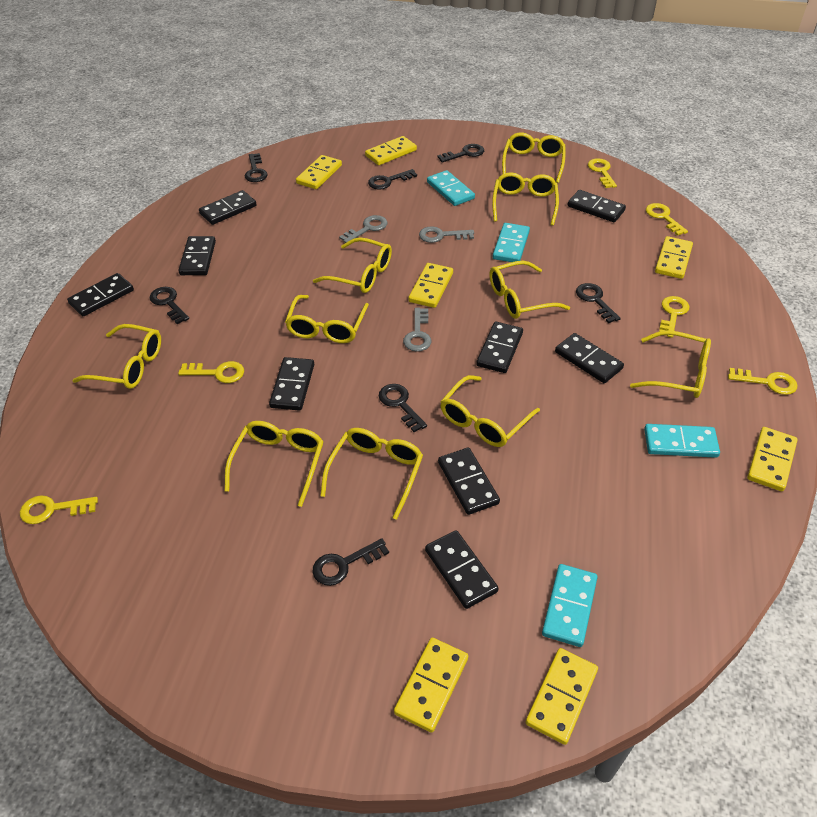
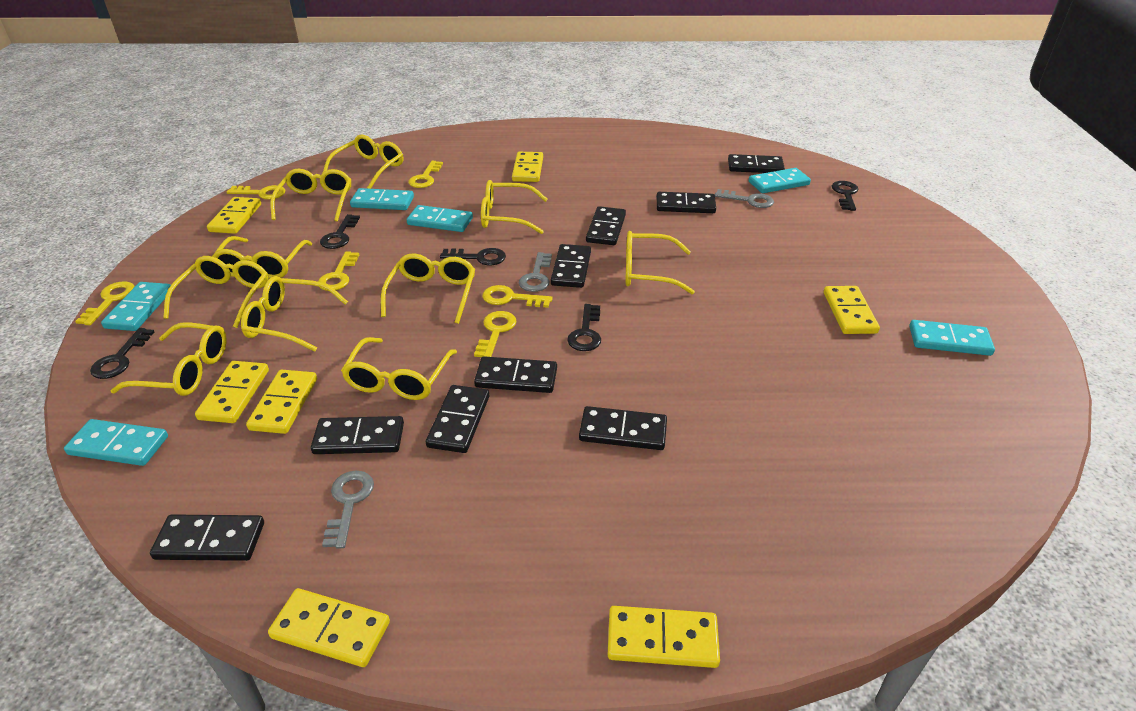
black key: 7 -> 5
turquoise domino: 4 -> 6

